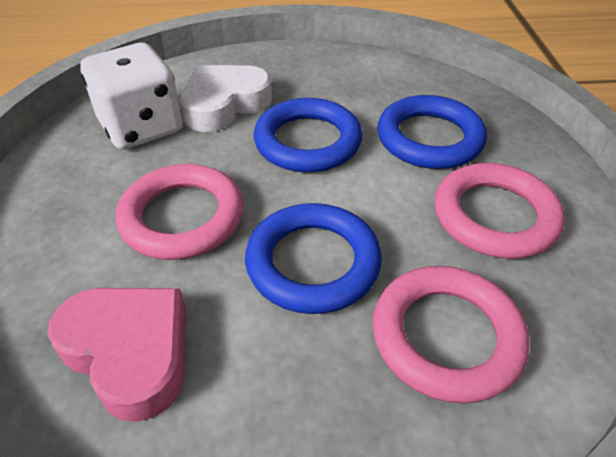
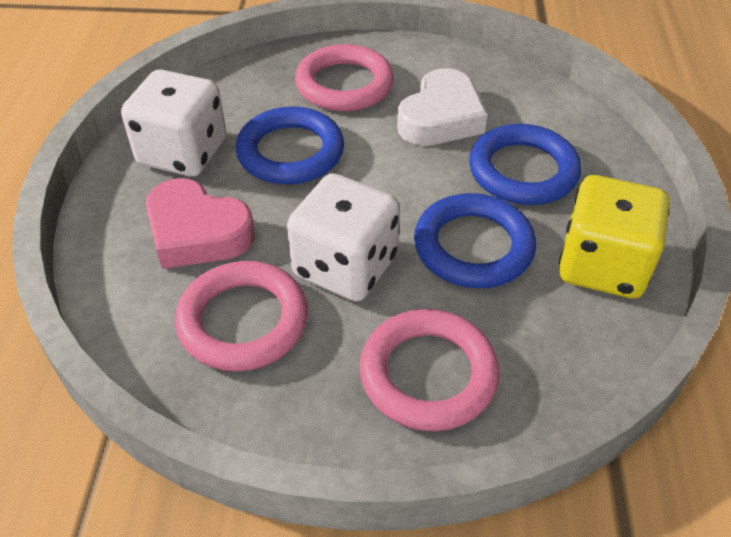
white dice: 1 -> 2
yellow dice: 0 -> 1

